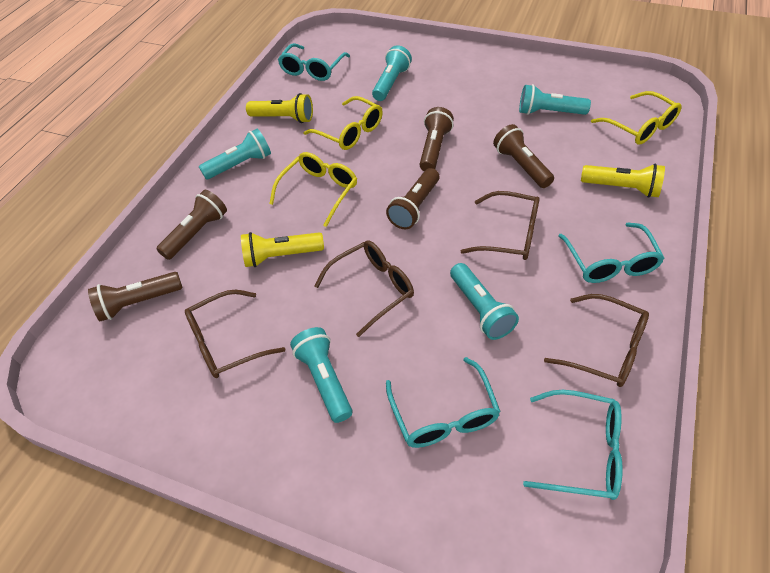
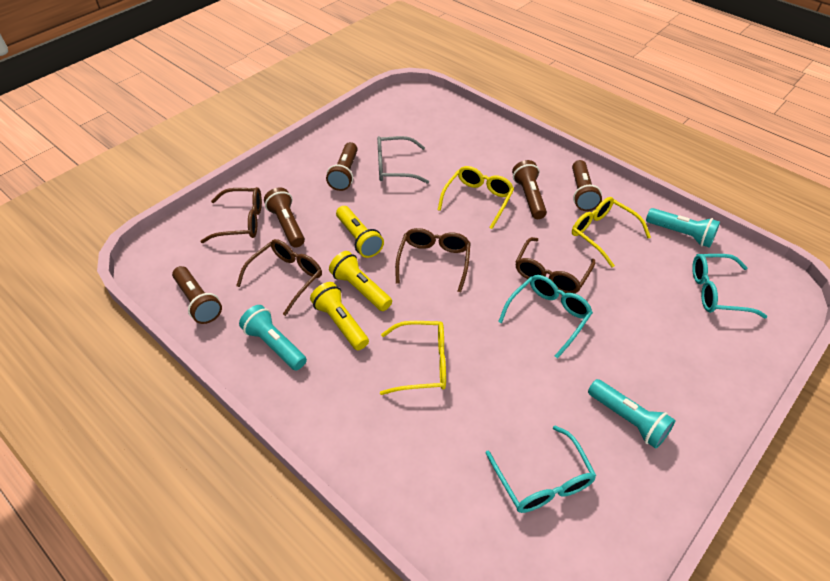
grey glasses: 0 -> 1
turquoise flashlight: 5 -> 3
turquoise glasses: 4 -> 3

